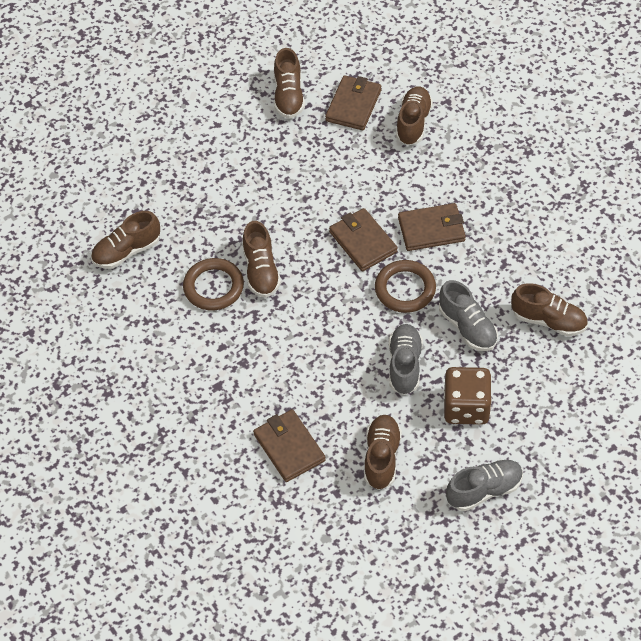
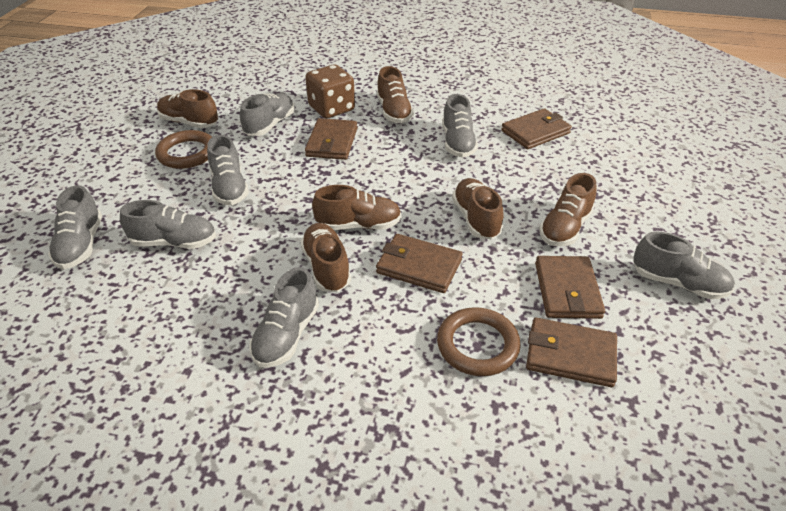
brown wallet: 4 -> 5
grey shoe: 3 -> 7

